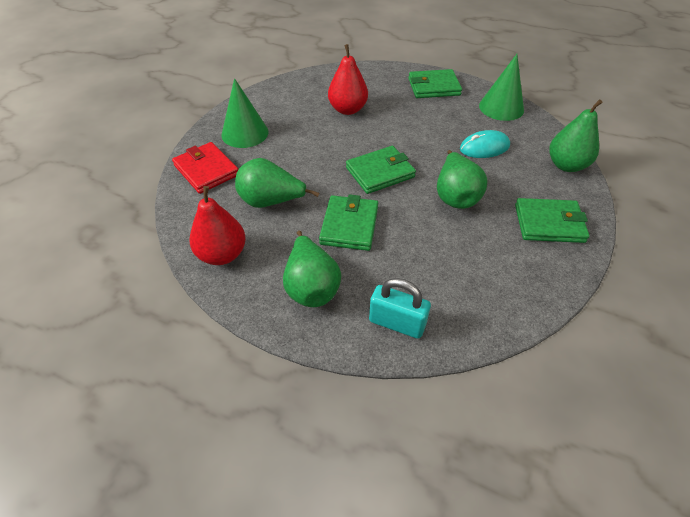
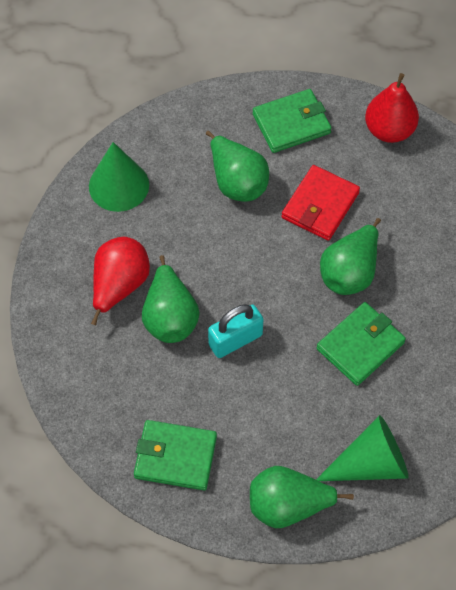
green wallet: 4 -> 3
turquoise mouse: 1 -> 0

